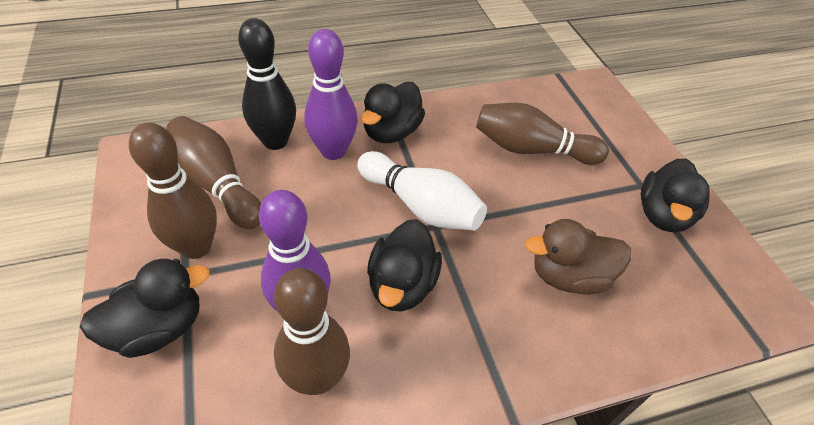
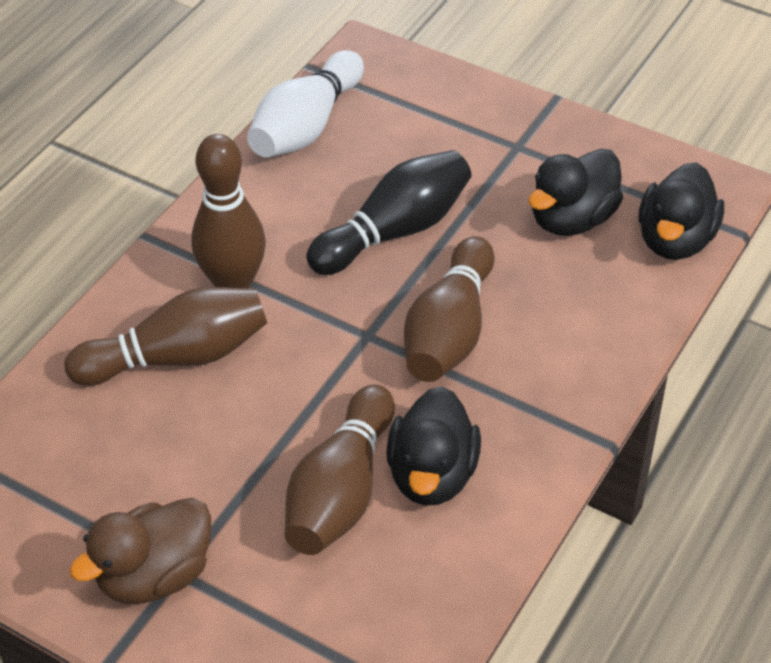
black duck: 4 -> 3
purple bowling pin: 2 -> 0

